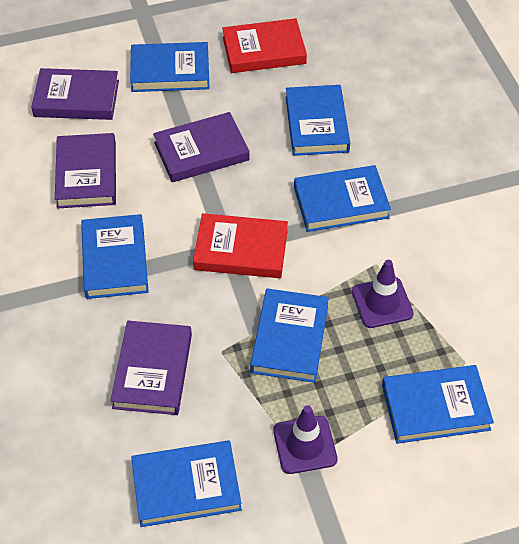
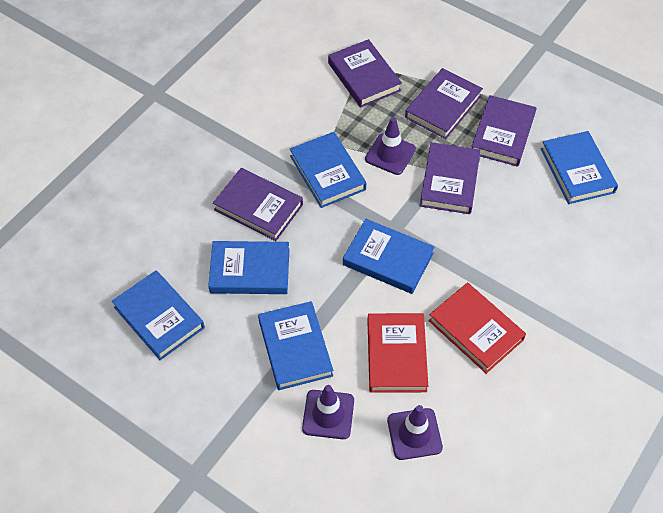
blue book: 7 -> 6
purple book: 4 -> 5
purple traffic cone: 2 -> 3

